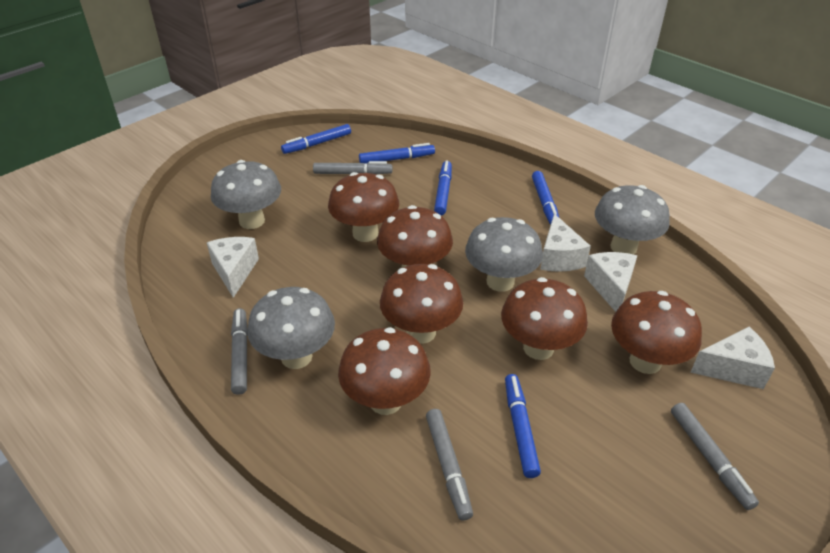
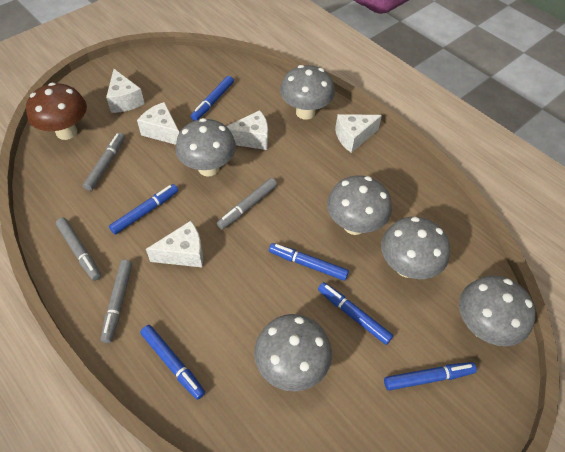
blue marker: 5 -> 6
brown mushroom: 6 -> 1
grey mushroom: 4 -> 6
white cheese: 4 -> 5

